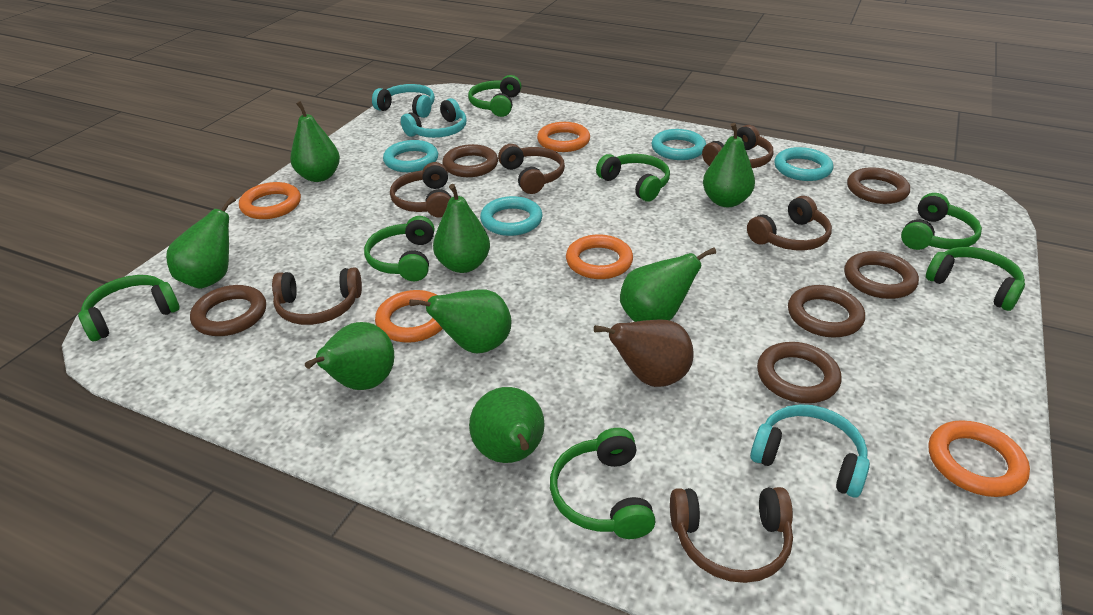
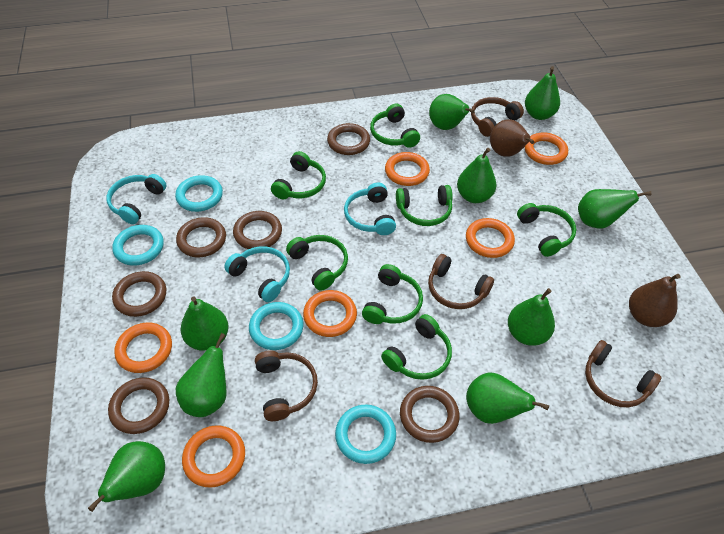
brown headphones: 6 -> 4
brown pear: 1 -> 2
green pear: 8 -> 9
orange ring: 5 -> 6

